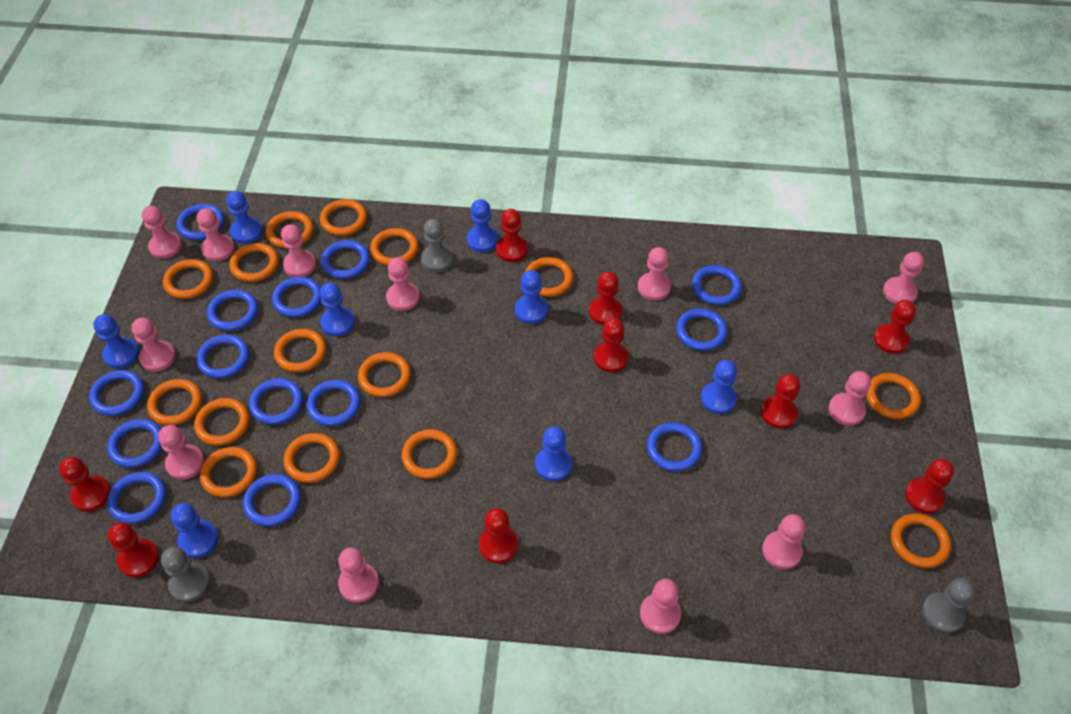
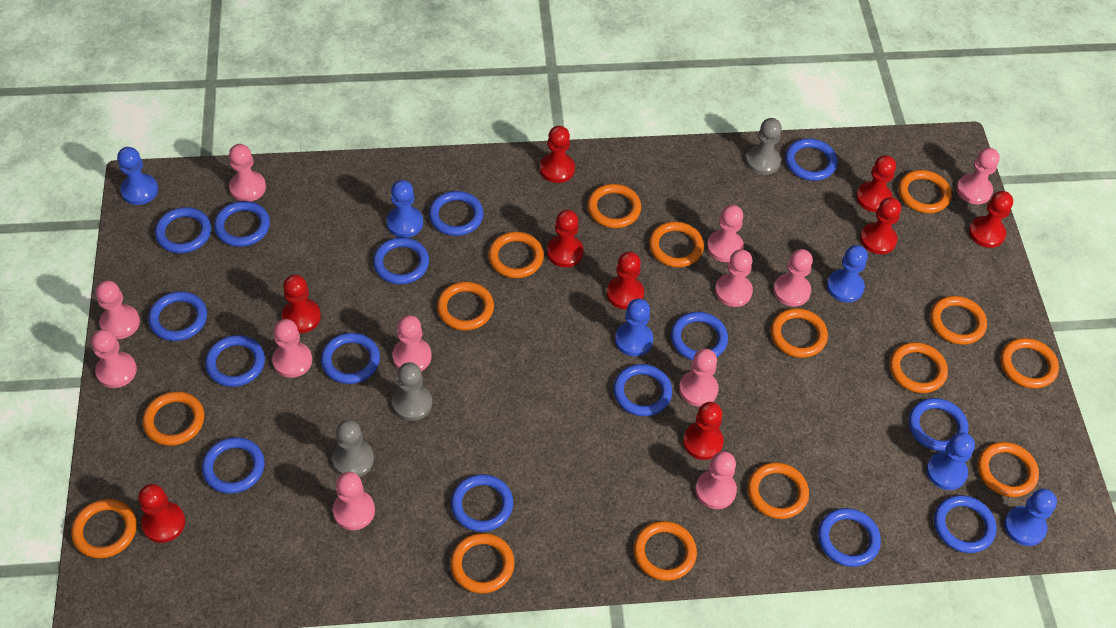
blue pawn: 8 -> 6
blue ring: 14 -> 15

